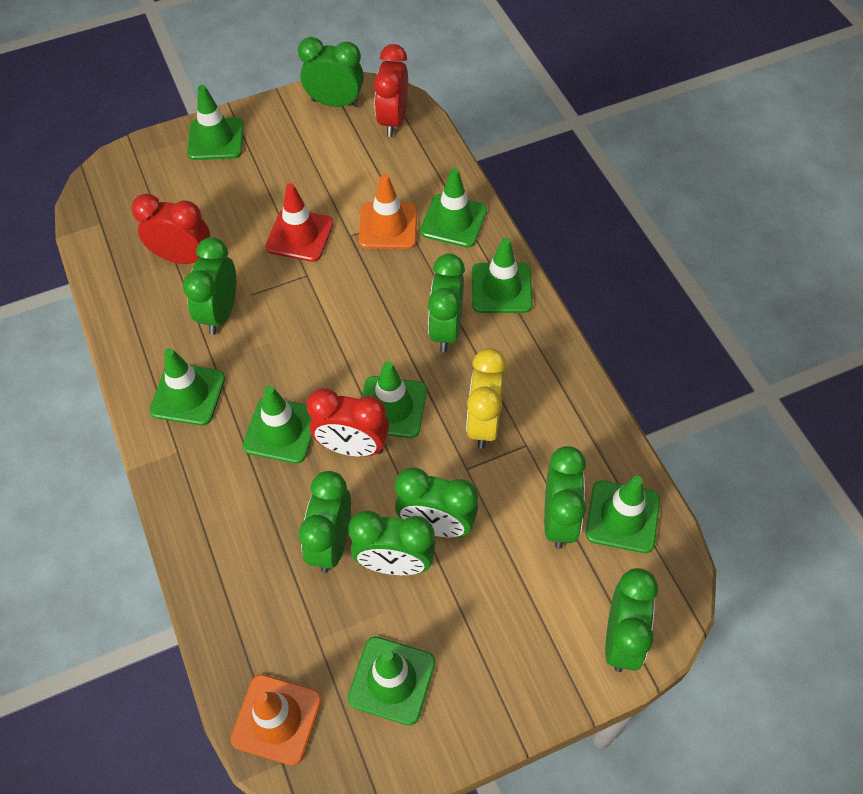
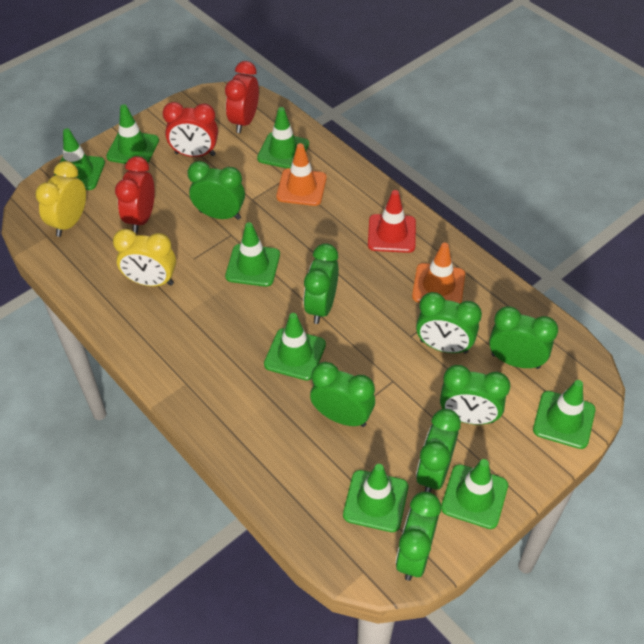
yellow clock: 1 -> 2

